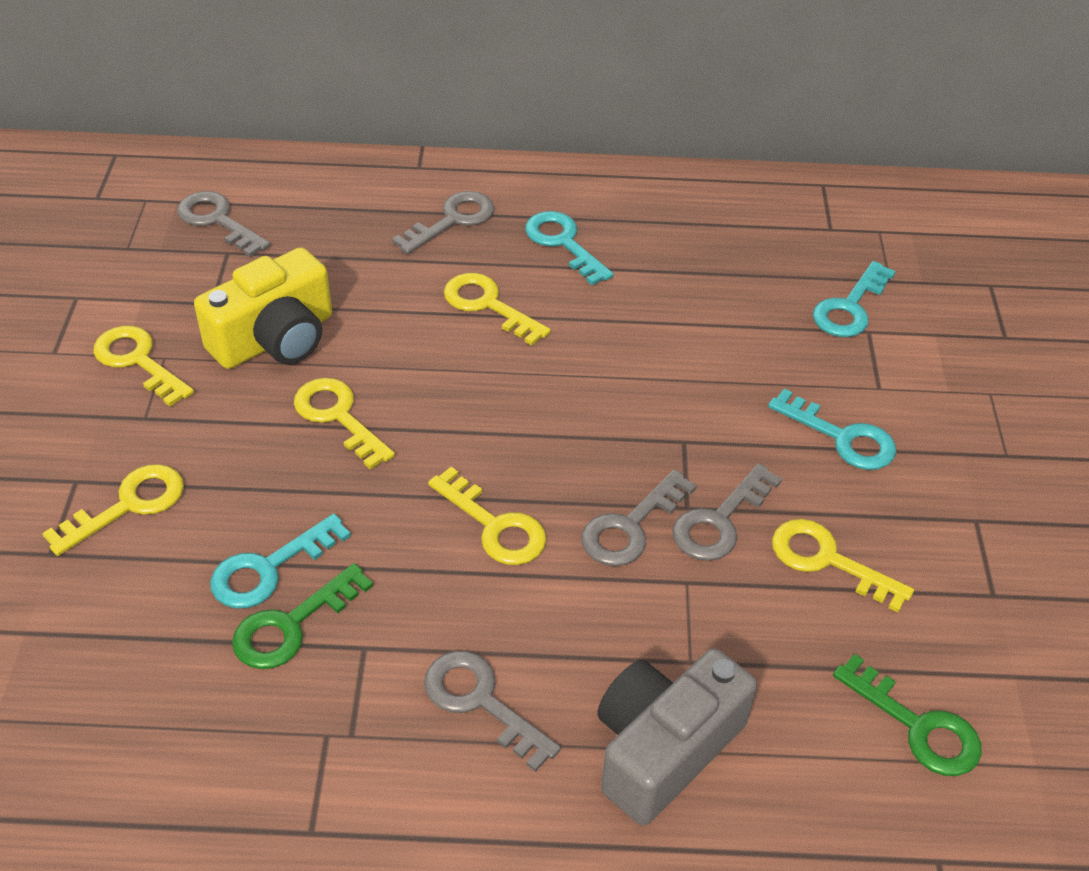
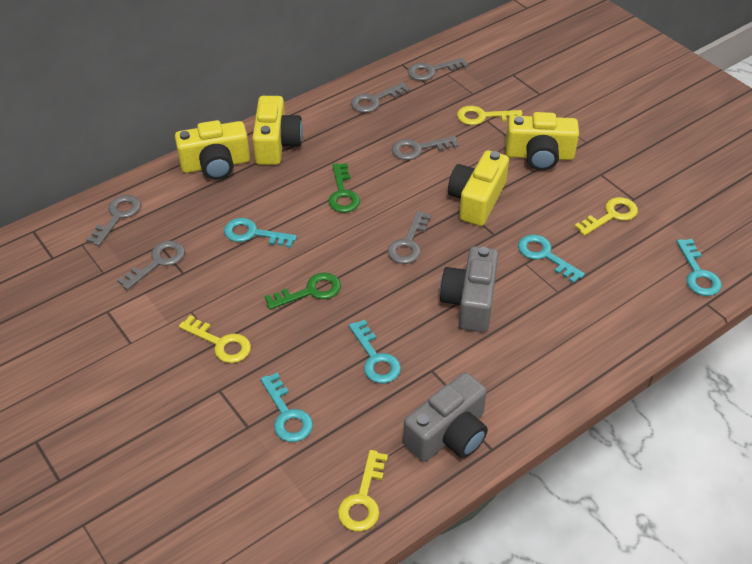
grey camera: 1 -> 2
grey key: 5 -> 6
turquoise key: 4 -> 5
yellow camera: 1 -> 4
yellow key: 6 -> 4

